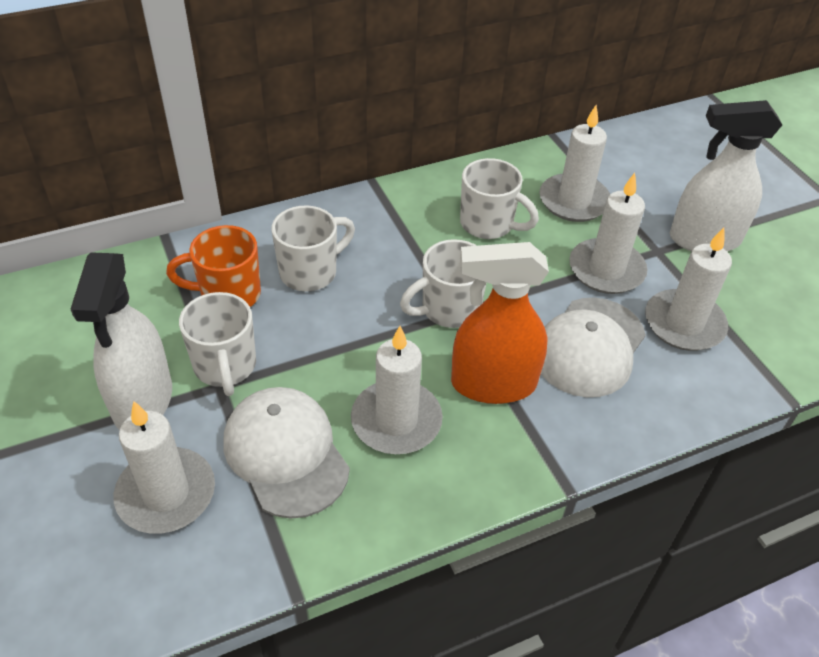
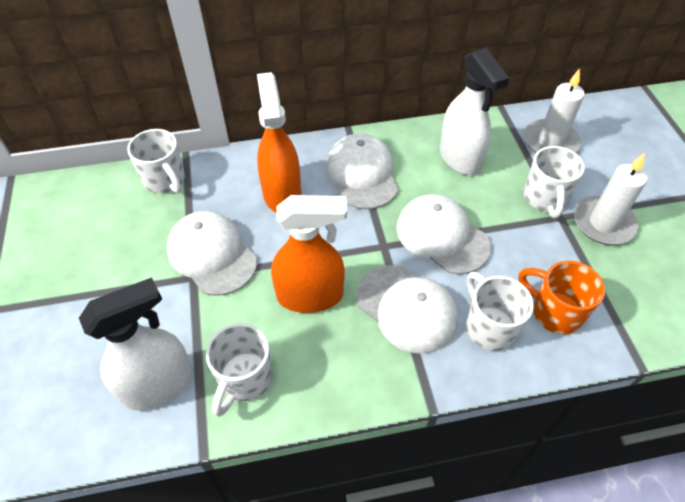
orange spray bottle: 1 -> 2
white candle: 5 -> 2
white cap: 2 -> 4

